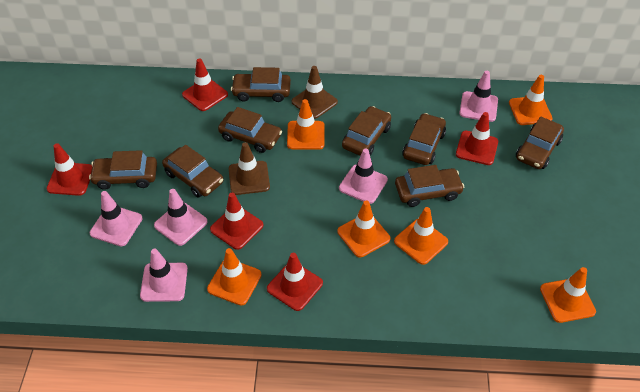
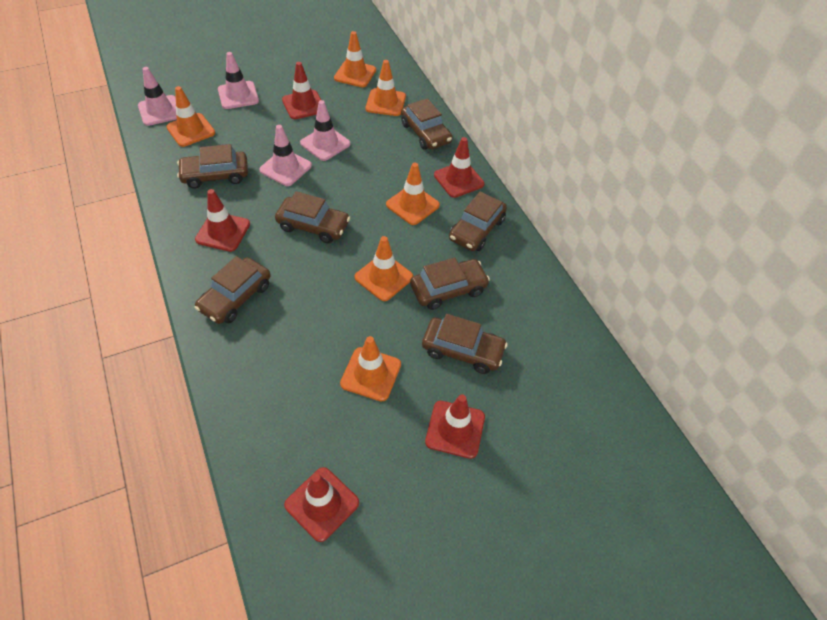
brown car: 8 -> 7
brown traffic cone: 2 -> 0
pink traffic cone: 5 -> 4

